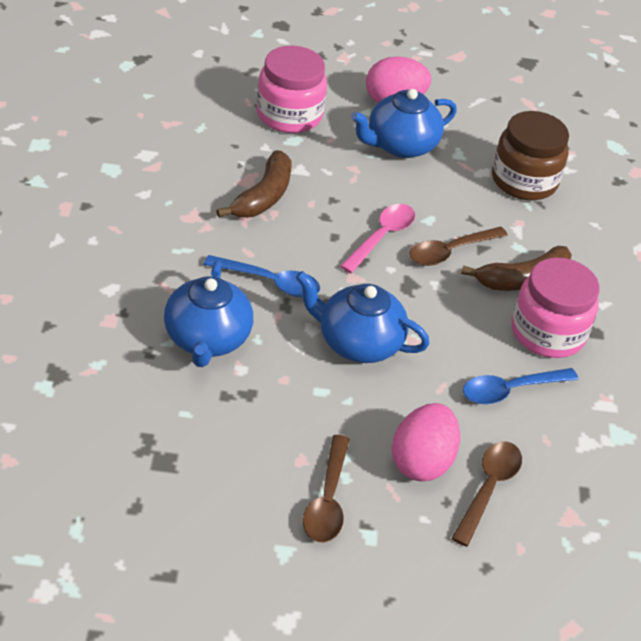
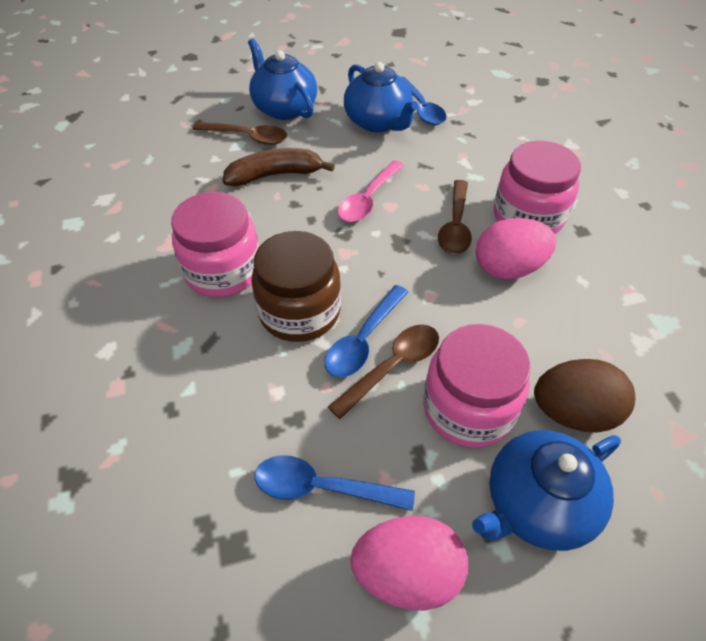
blue spoon: 2 -> 3
brown banana: 2 -> 1
brown egg: 0 -> 1
pink jar: 2 -> 3

